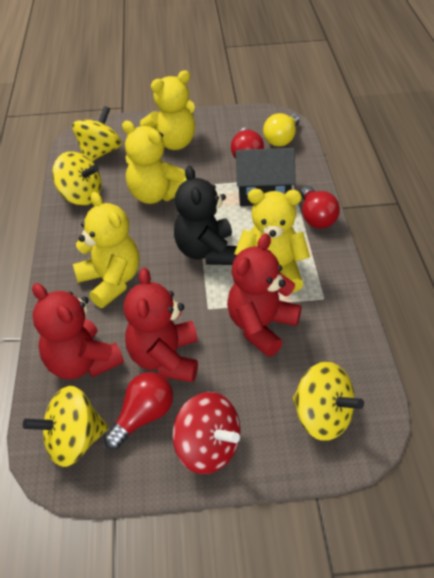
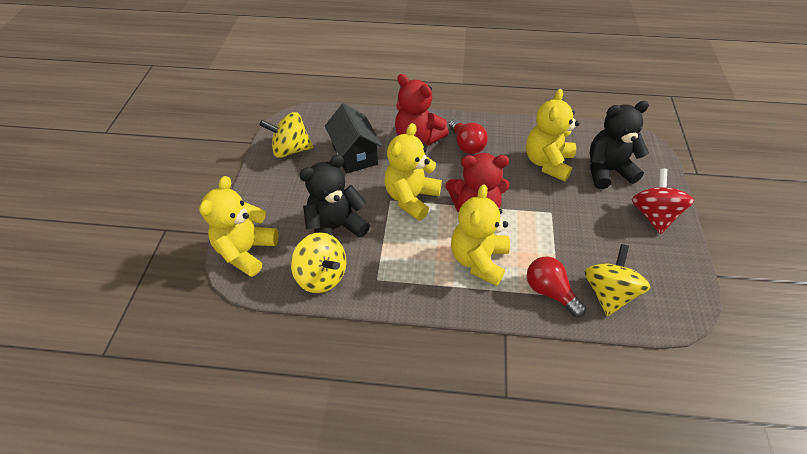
black teddy bear: 1 -> 2
red light bulb: 3 -> 2
red teddy bear: 3 -> 2
yellow light bulb: 1 -> 0
yellow spinning top: 4 -> 3

